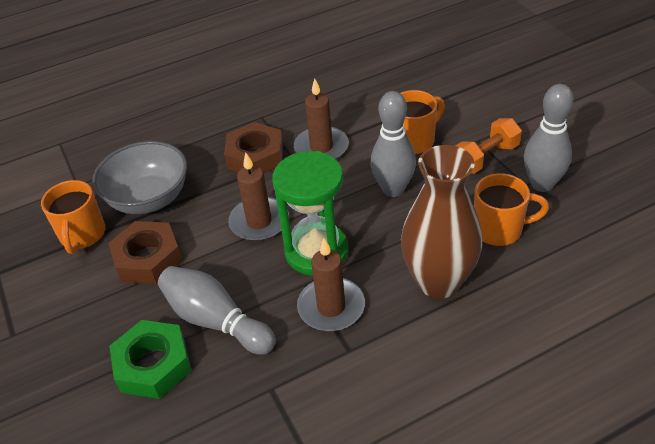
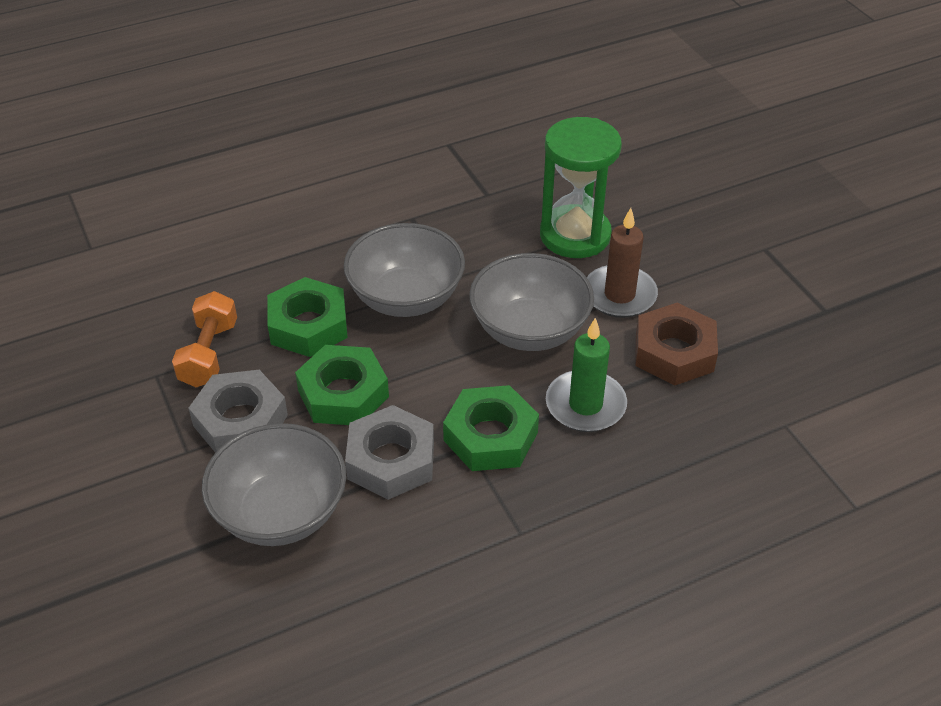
brown candle: 3 -> 1
brown nut: 2 -> 1
brown vase: 1 -> 0
green candle: 0 -> 1
green nut: 1 -> 3
grey bowl: 1 -> 3
grey bowling pin: 3 -> 0
grey nut: 0 -> 2
orange mug: 3 -> 0

